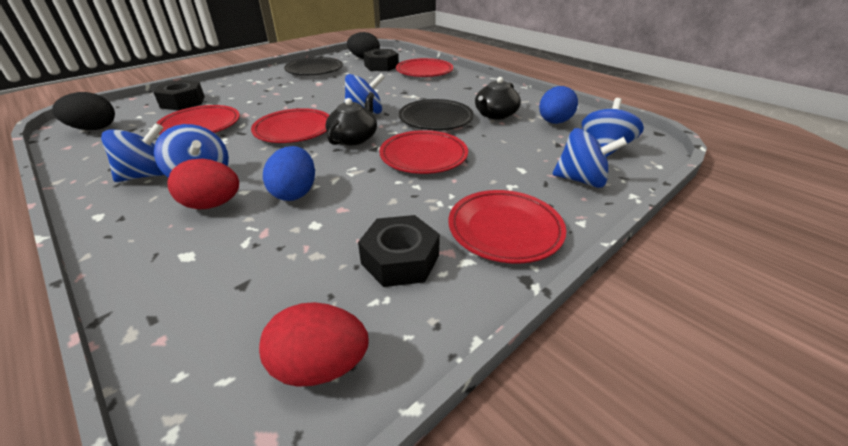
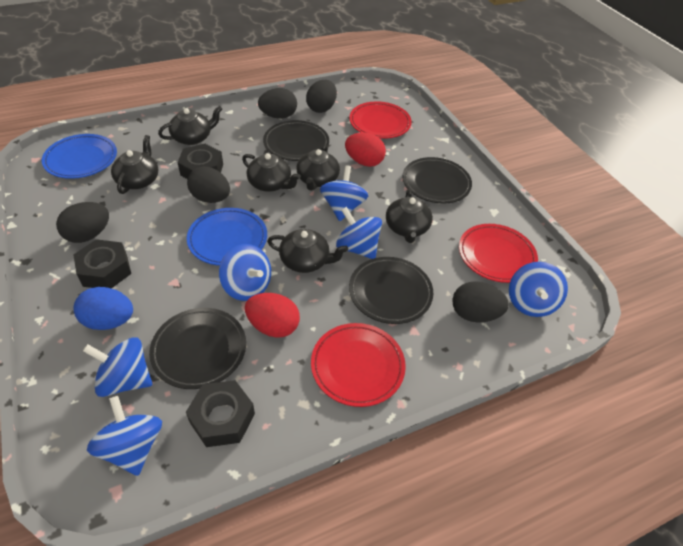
black egg: 2 -> 5
black plate: 2 -> 4
black teapot: 2 -> 6
blue egg: 2 -> 1
blue plate: 0 -> 2
blue spinning top: 5 -> 6
red plate: 5 -> 3

